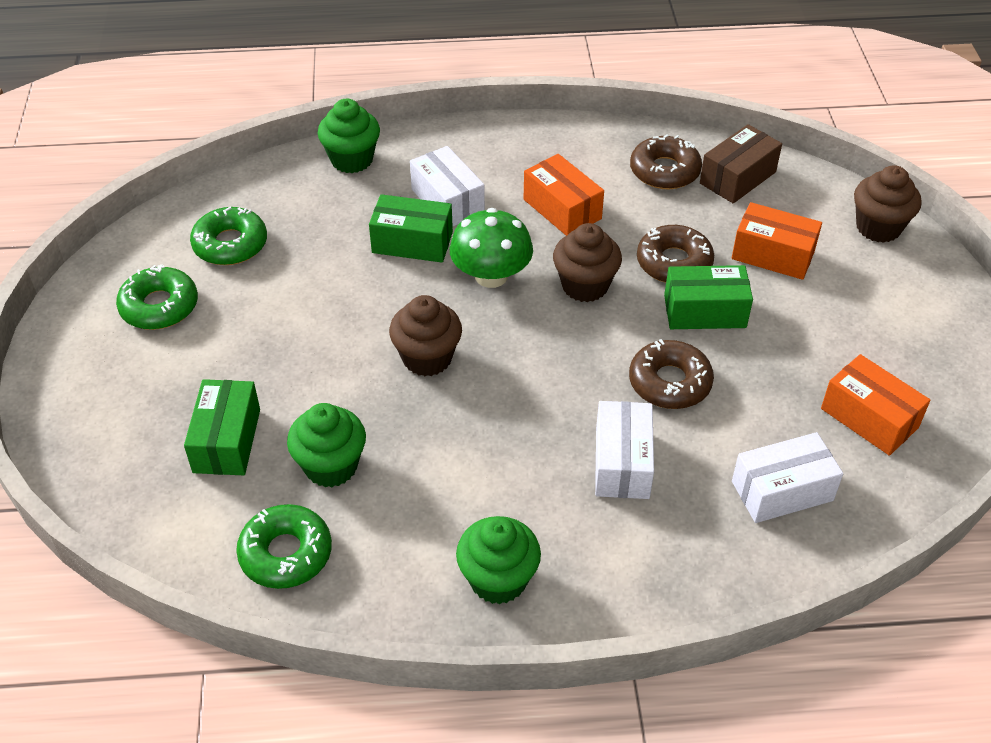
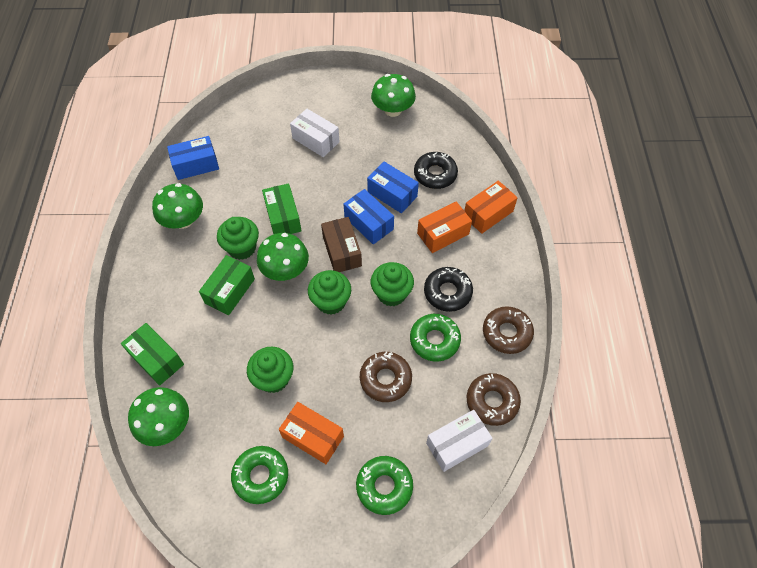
black donut: 0 -> 2
blue box: 0 -> 3
brown cupcake: 3 -> 0
green cupcake: 3 -> 4
green mushroom: 1 -> 4
white box: 3 -> 2

